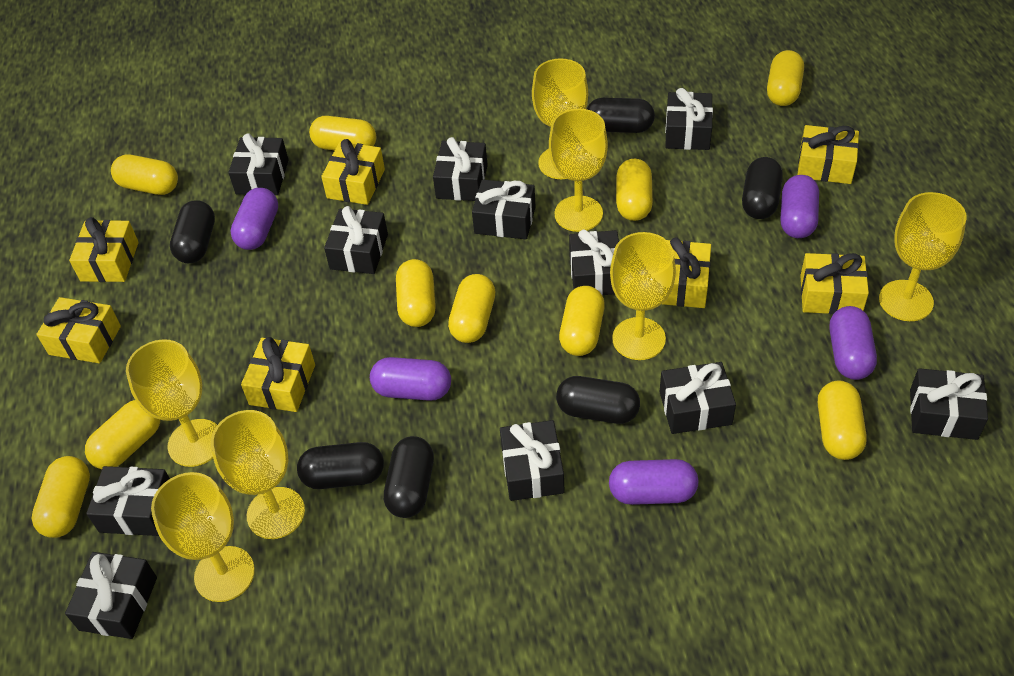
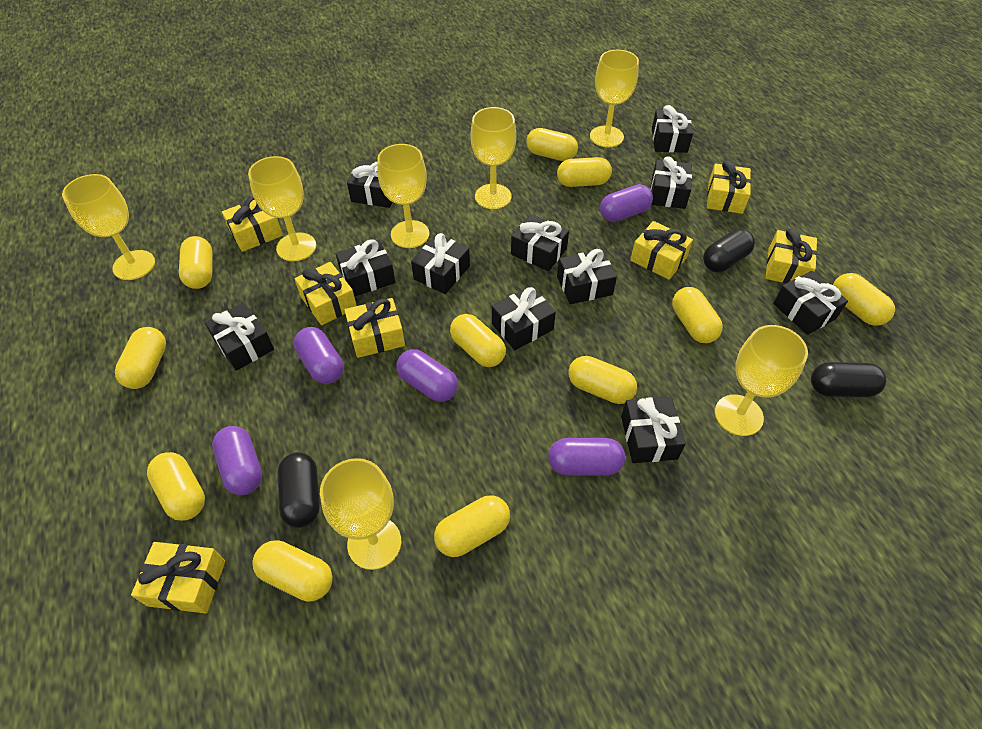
black capsule: 6 -> 3
yellow capsule: 10 -> 11

